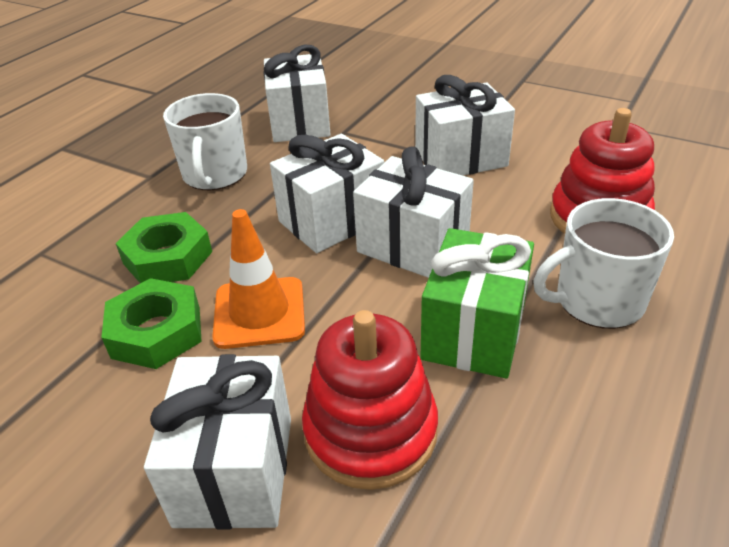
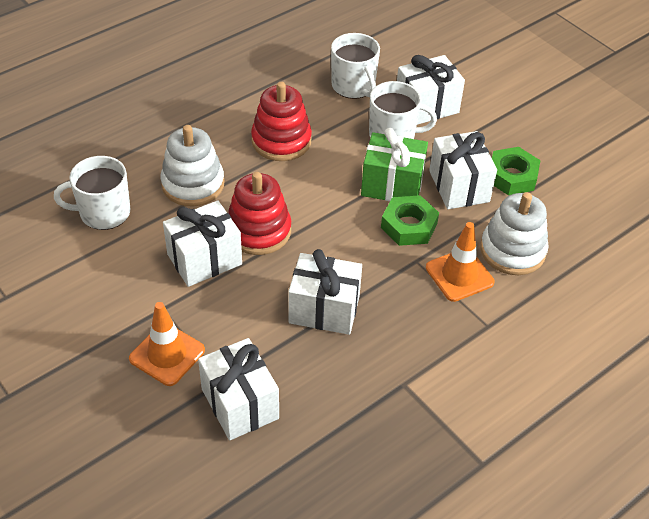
orange traffic cone: 1 -> 2
white mug: 2 -> 3
white stacking toy: 0 -> 2

